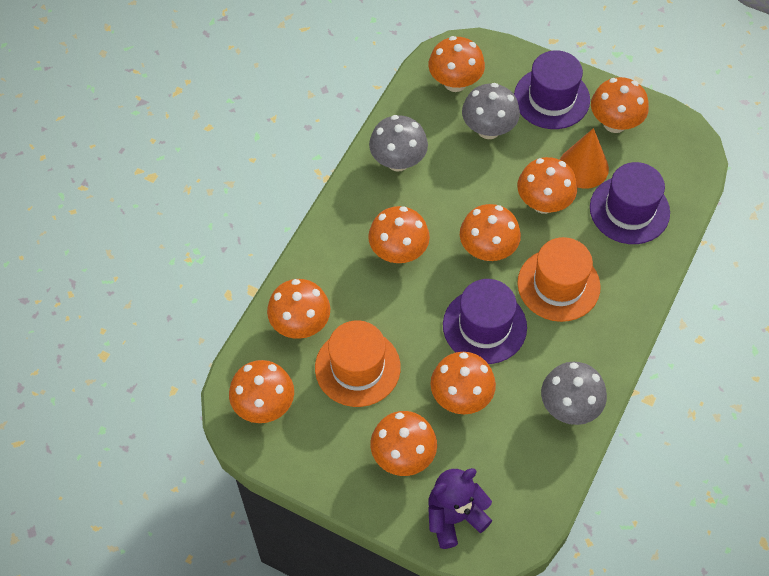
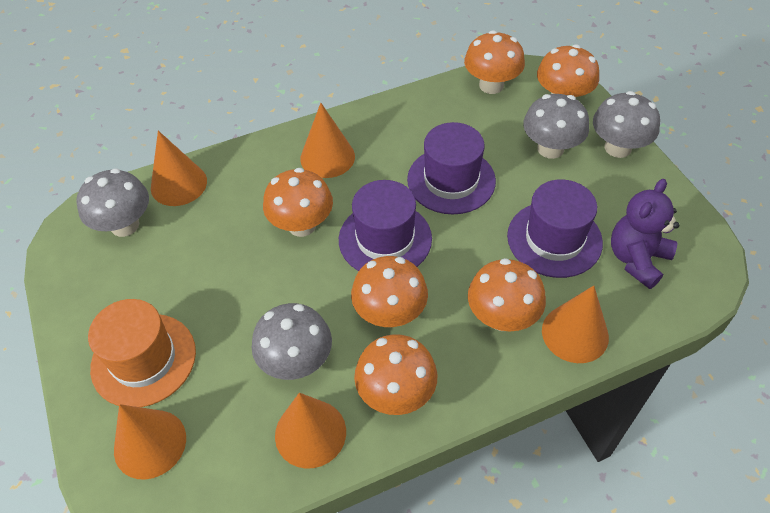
grey mushroom: 3 -> 4
orange cone: 1 -> 5
orange hat: 2 -> 1
orange mushroom: 9 -> 6

